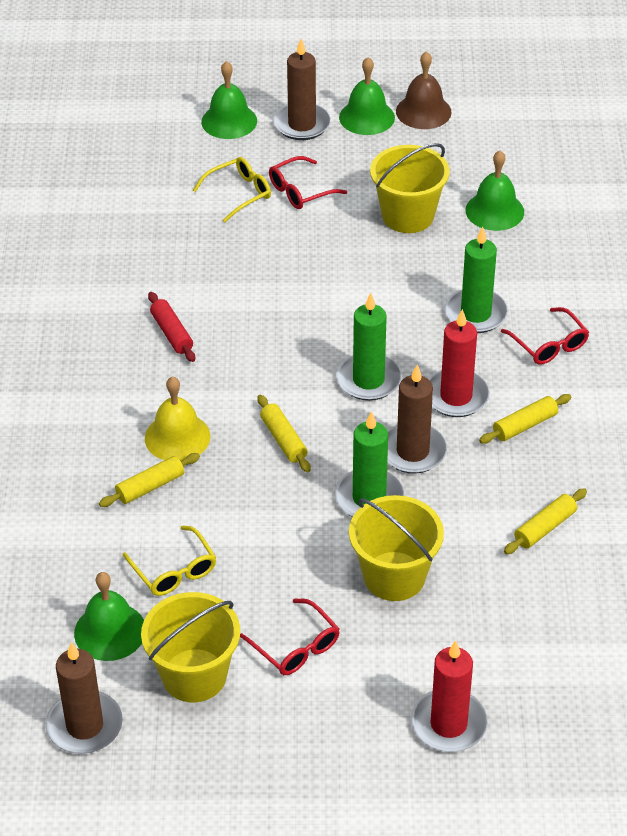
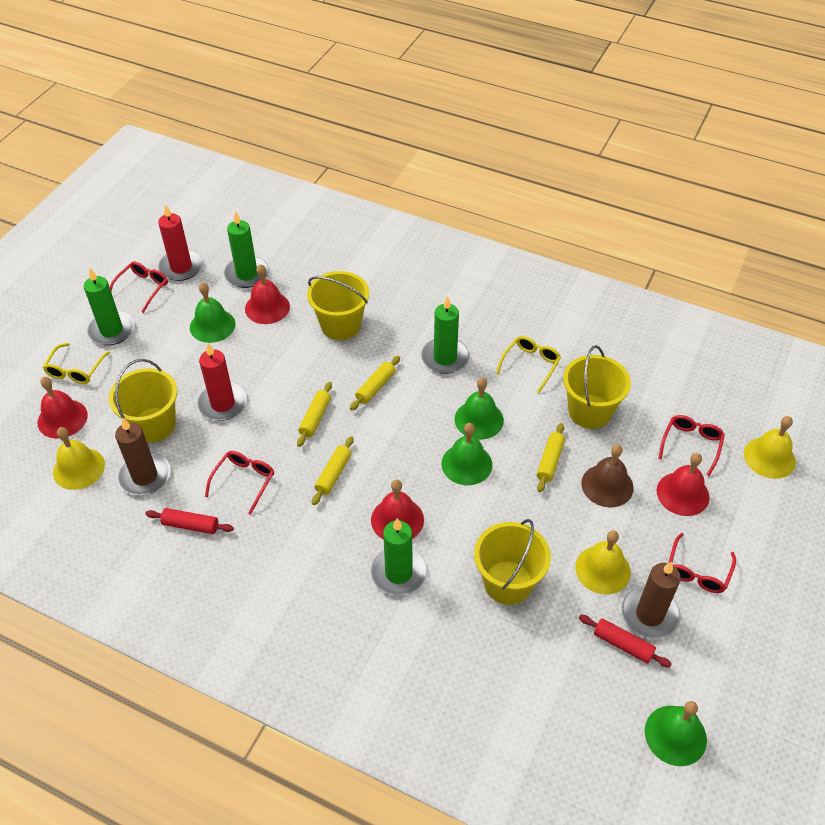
brown candle: 3 -> 2
green candle: 3 -> 4
red bell: 0 -> 4
red glasses: 3 -> 4
red rolling pin: 1 -> 2
yellow bell: 1 -> 3
yellow bucket: 3 -> 4

